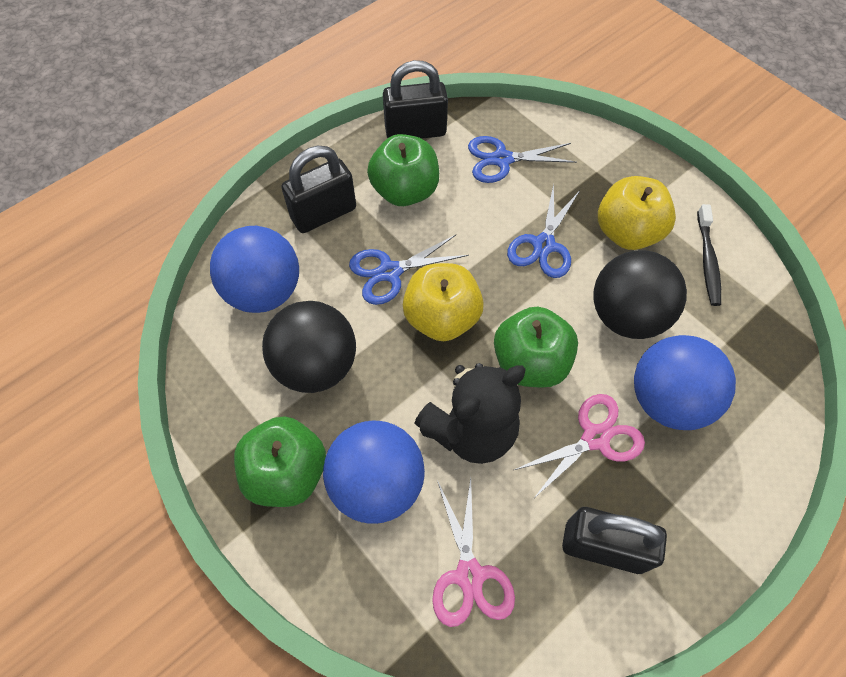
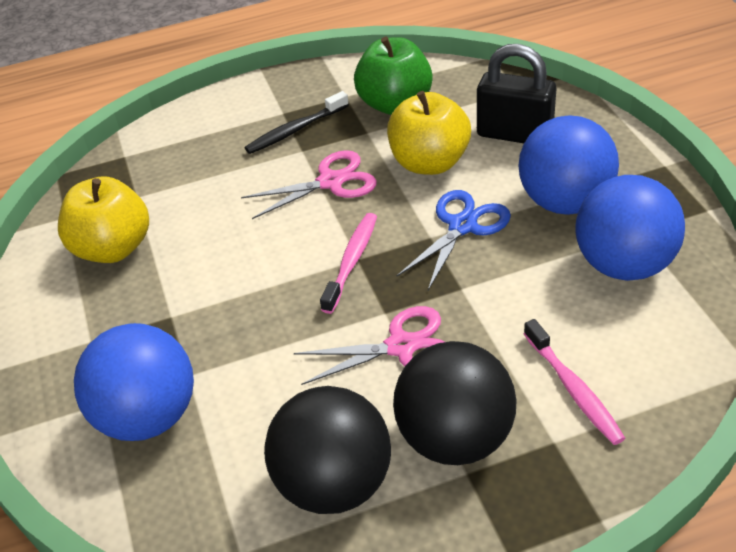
black padlock: 3 -> 1
black teddy bear: 1 -> 0
blue scissors: 3 -> 1
green apple: 3 -> 1
pink toothbrush: 0 -> 2

